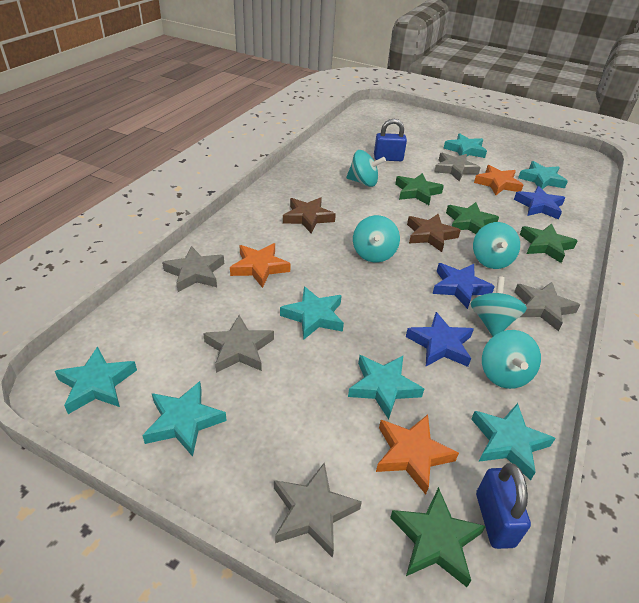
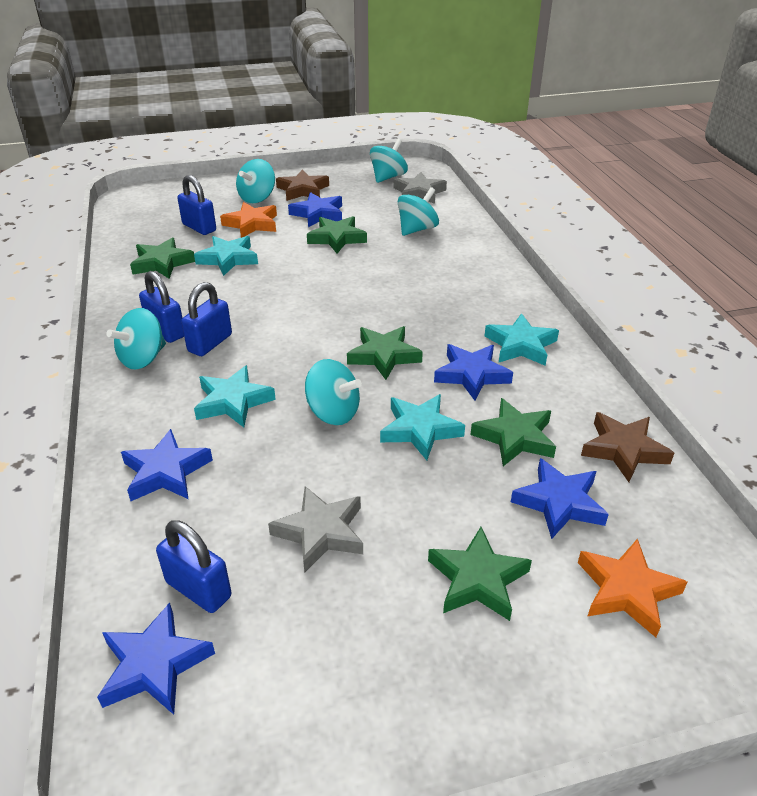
blue padlock: 2 -> 4
blue star: 3 -> 5
green star: 4 -> 5
grey star: 5 -> 2
orange star: 3 -> 2
turquoise star: 7 -> 4

